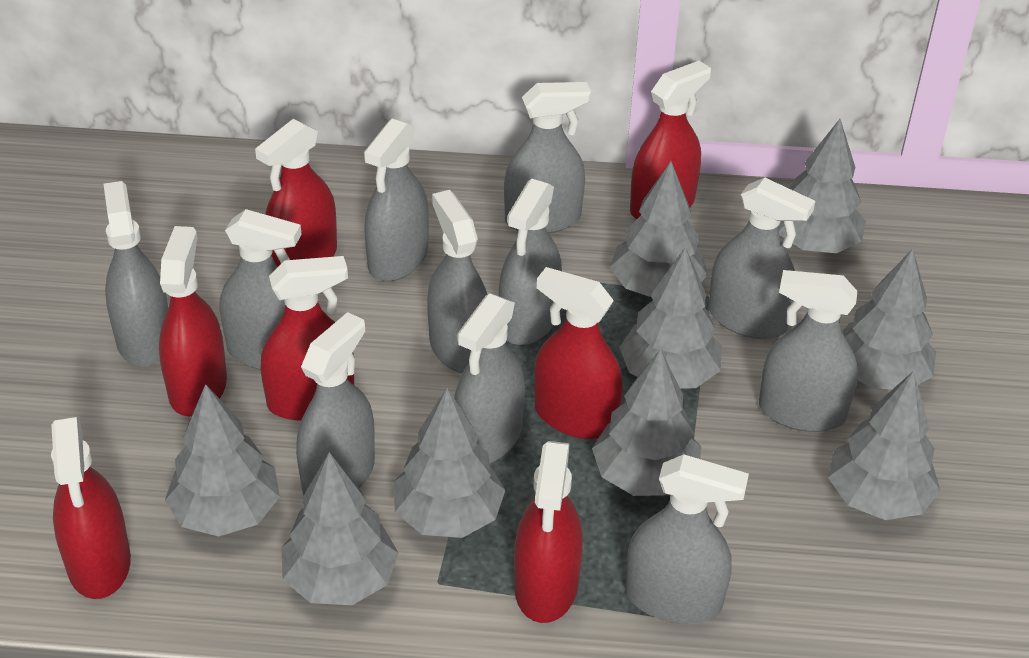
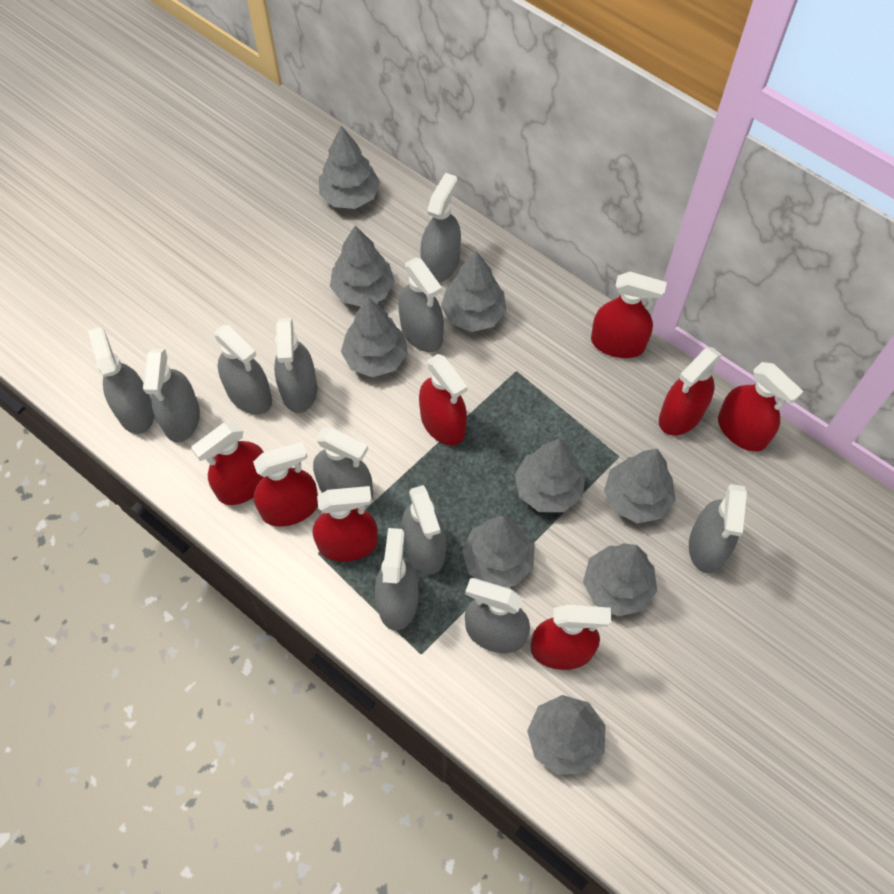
red spray bottle: 7 -> 8

